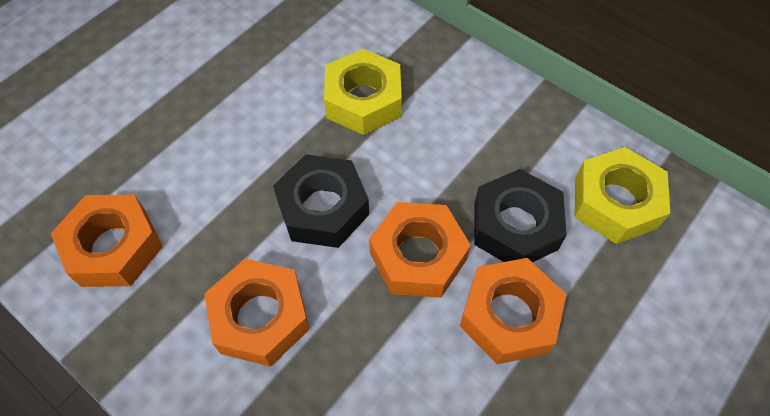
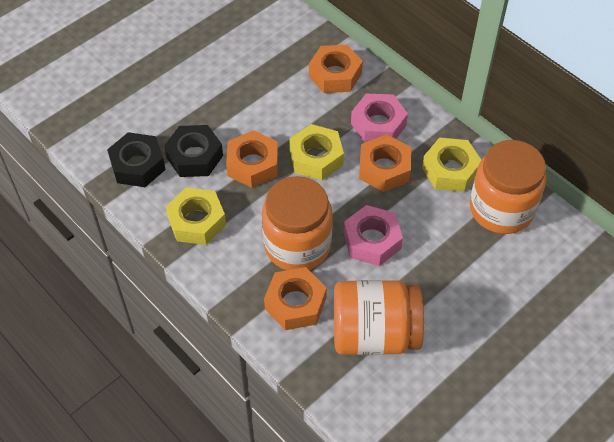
orange jar: 0 -> 3
pink nut: 0 -> 2
yellow nut: 2 -> 3

